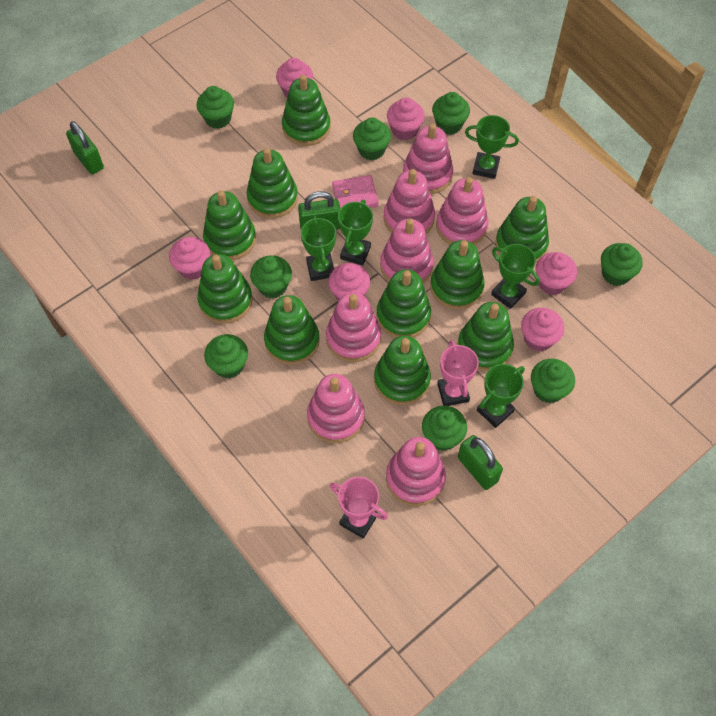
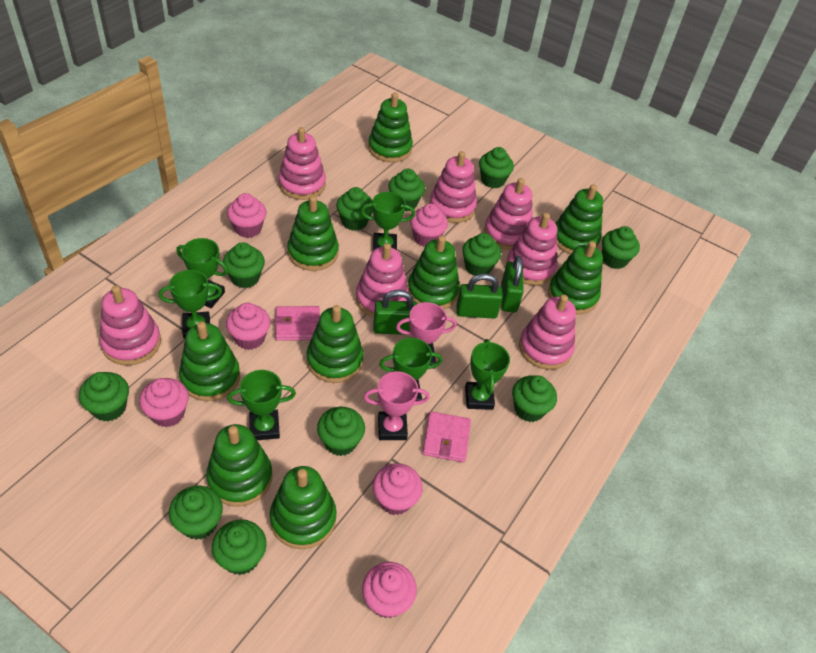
green cupcake: 8 -> 11
green stacking toy: 10 -> 9
green trophy: 5 -> 6
pink wallet: 1 -> 2

